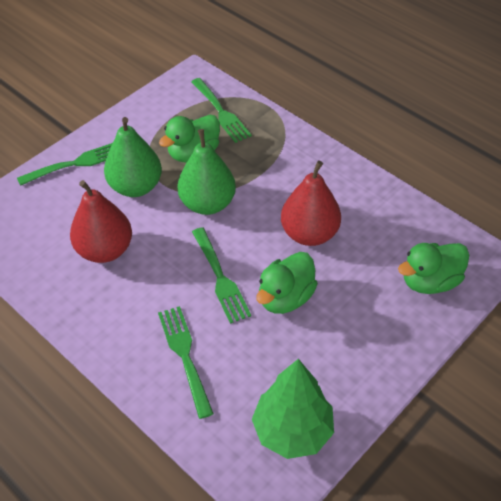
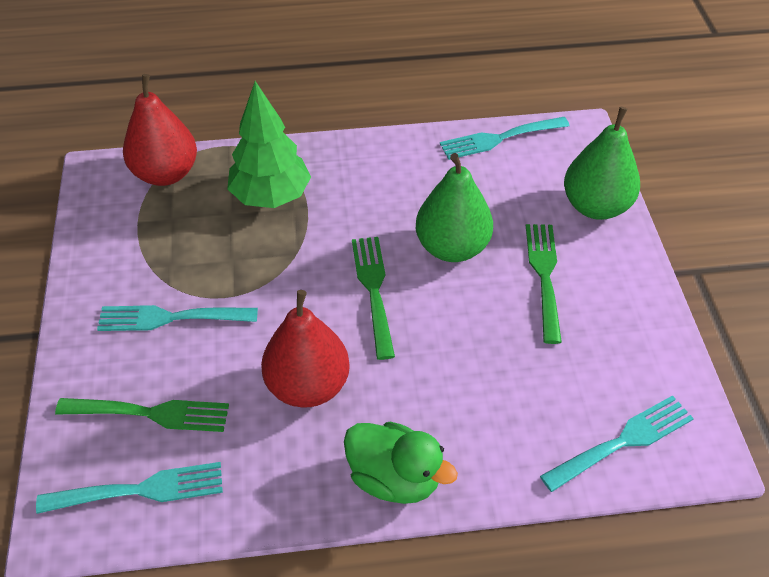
green duck: 3 -> 1
green fork: 4 -> 3
turquoise fork: 0 -> 4

